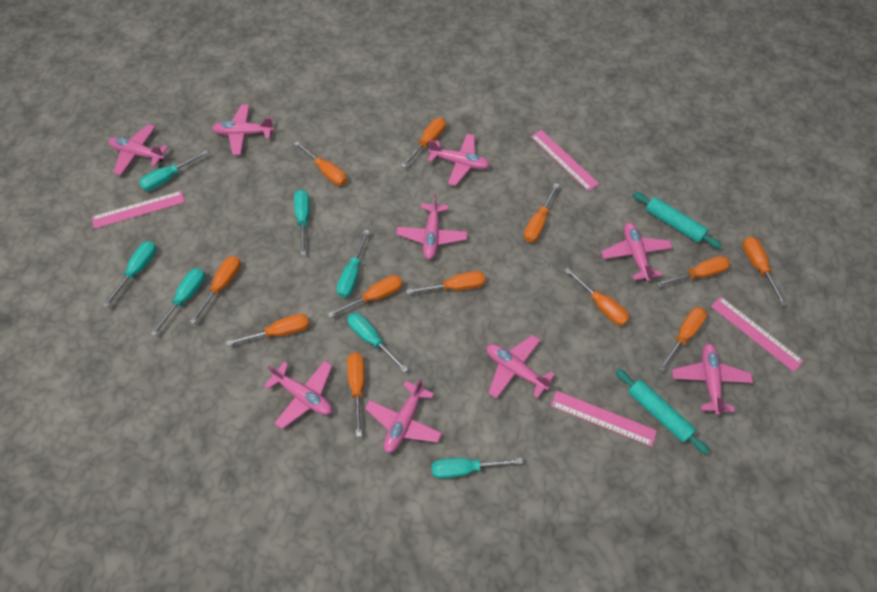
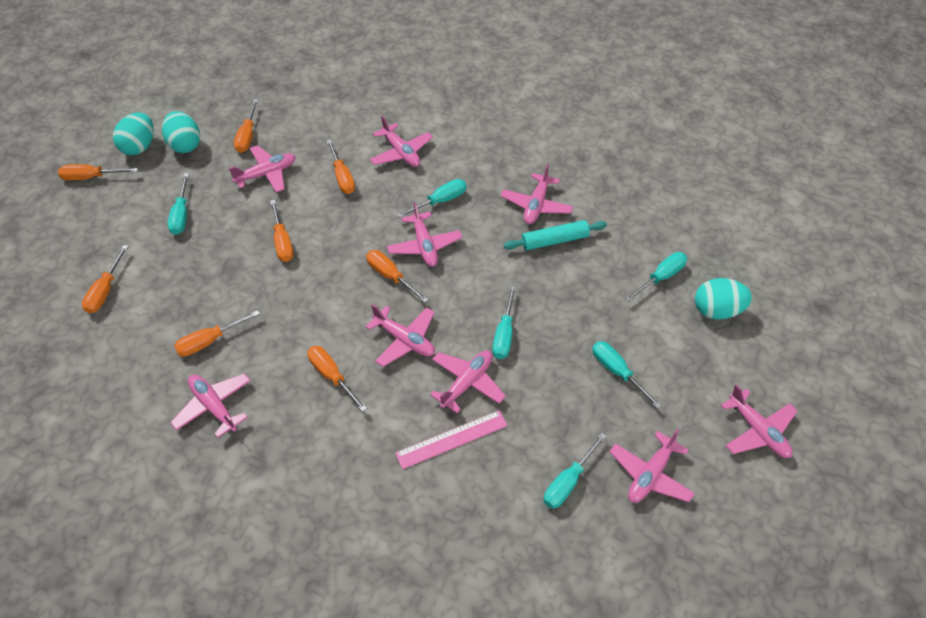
orange screwdriver: 12 -> 8
pink ruler: 4 -> 1
turquoise egg: 0 -> 3
turquoise rolling pin: 2 -> 1
turquoise screwdriver: 7 -> 6

